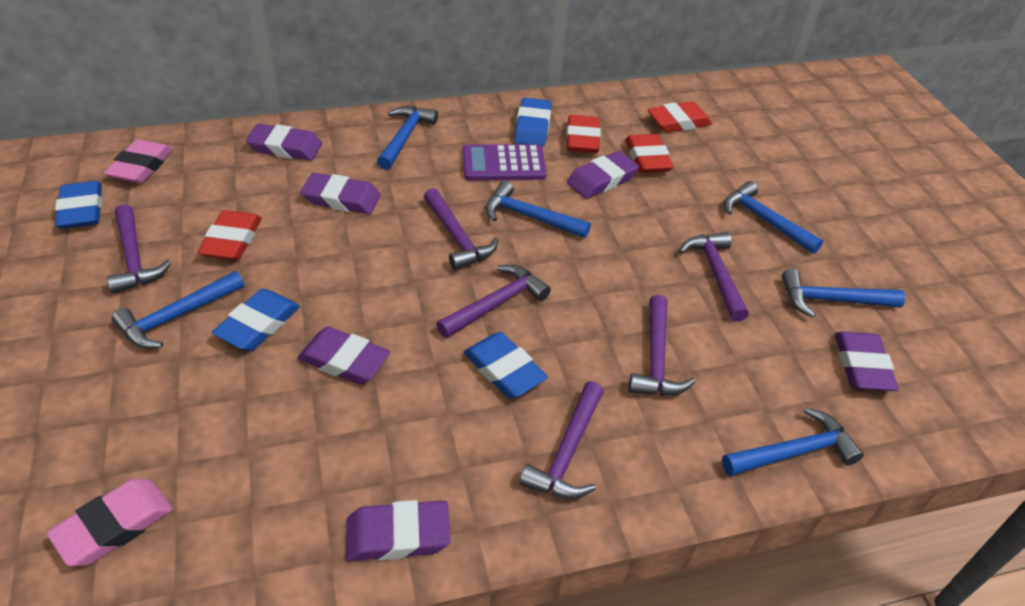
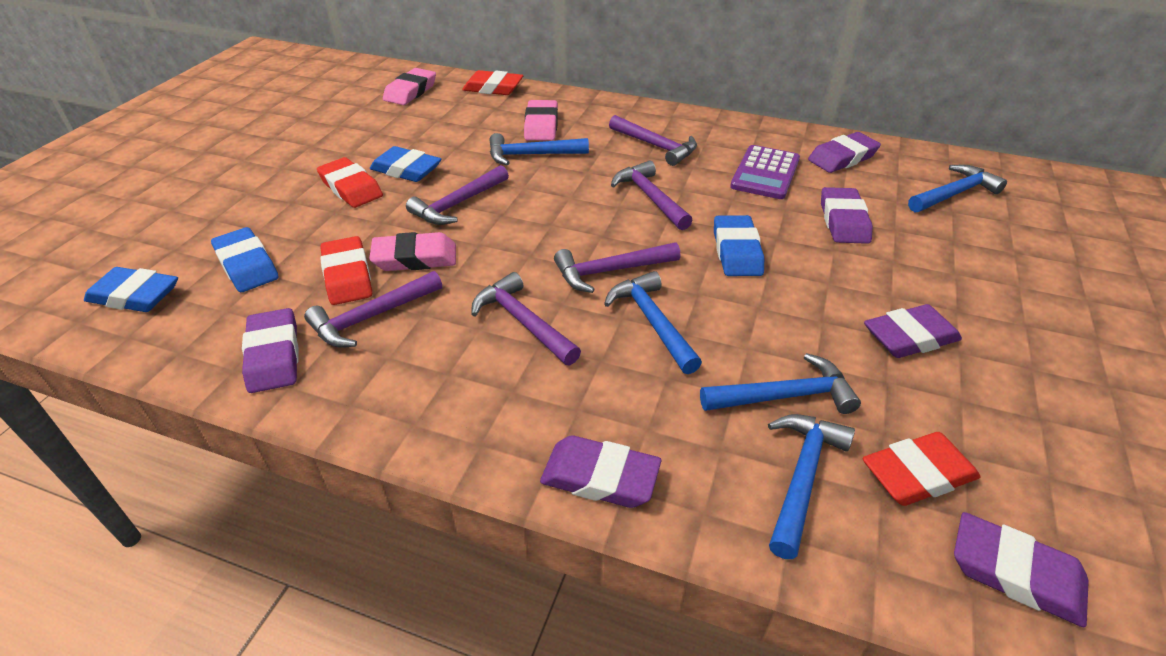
blue hammer: 6 -> 5
pink eraser: 2 -> 3

